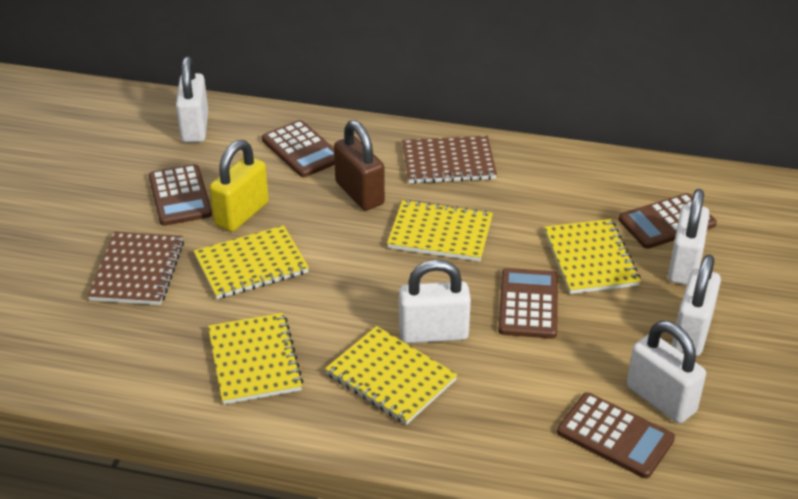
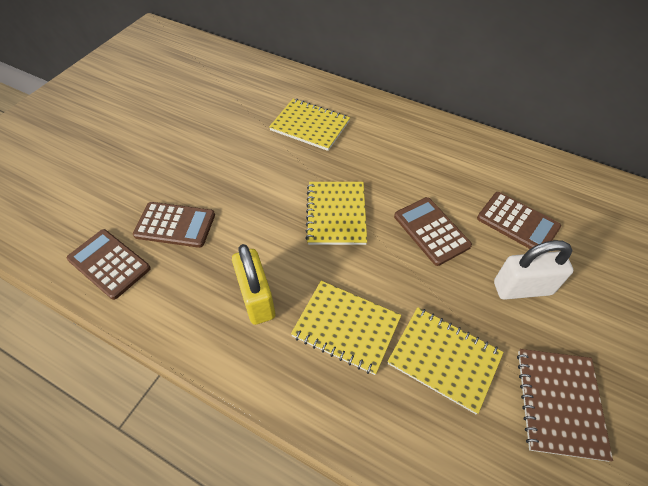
brown calculator: 5 -> 4
brown notebook: 2 -> 1
brown padlock: 1 -> 0
white padlock: 5 -> 1
yellow notebook: 5 -> 4

